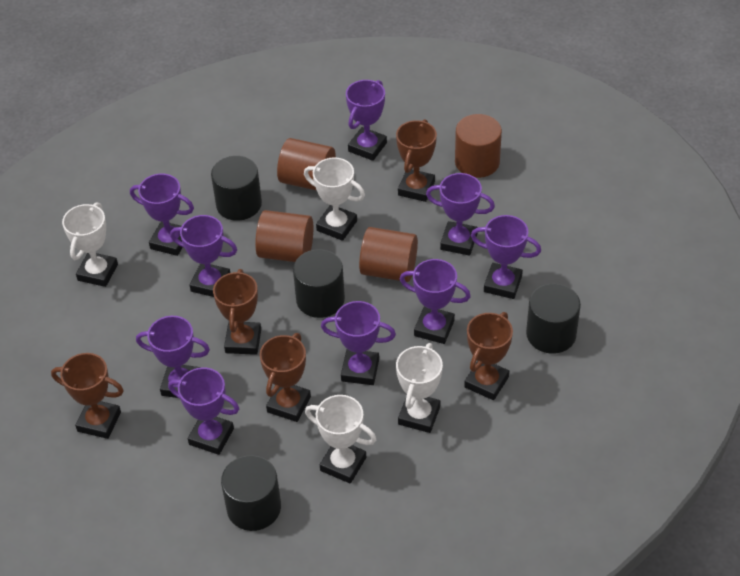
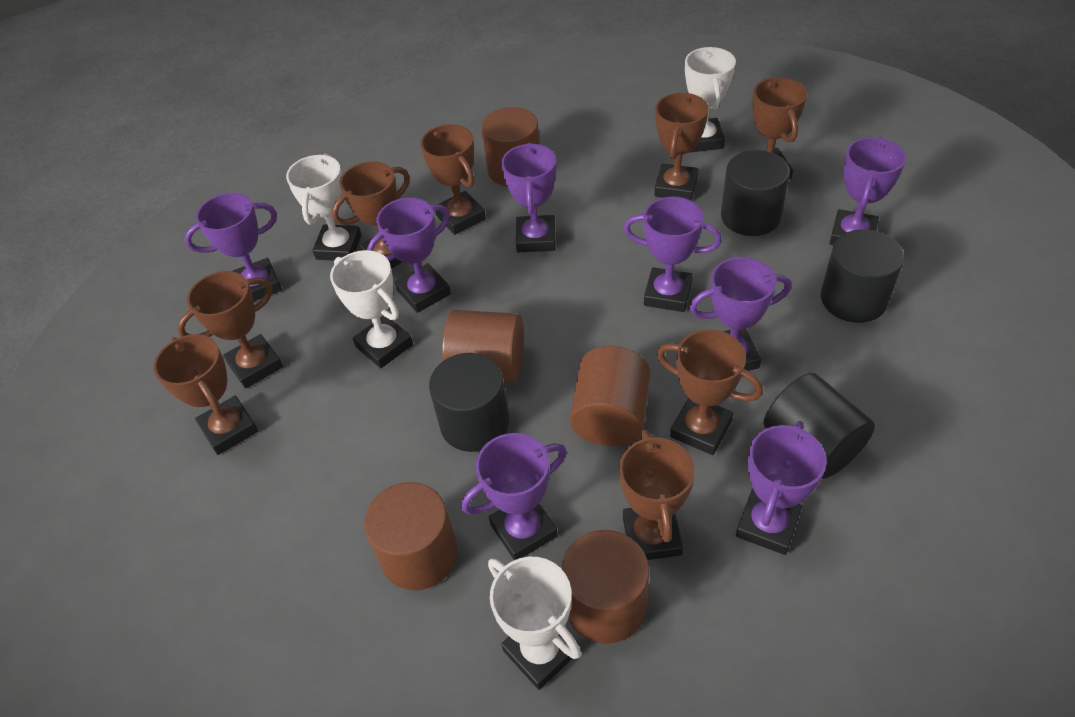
brown cylinder: 4 -> 5
brown trophy: 5 -> 8
purple trophy: 9 -> 8

